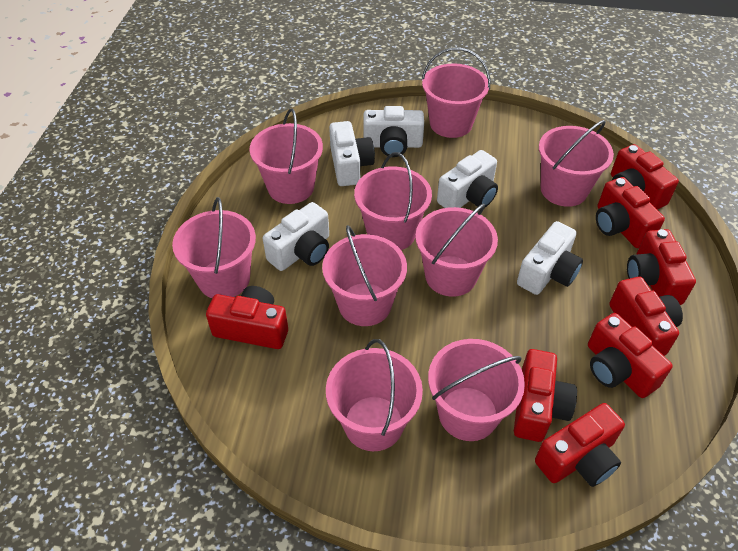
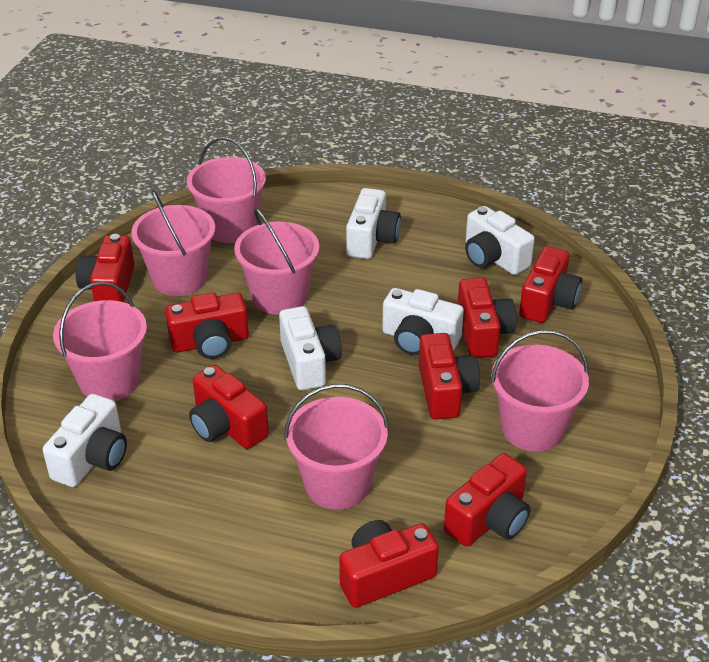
pink bucket: 9 -> 6

